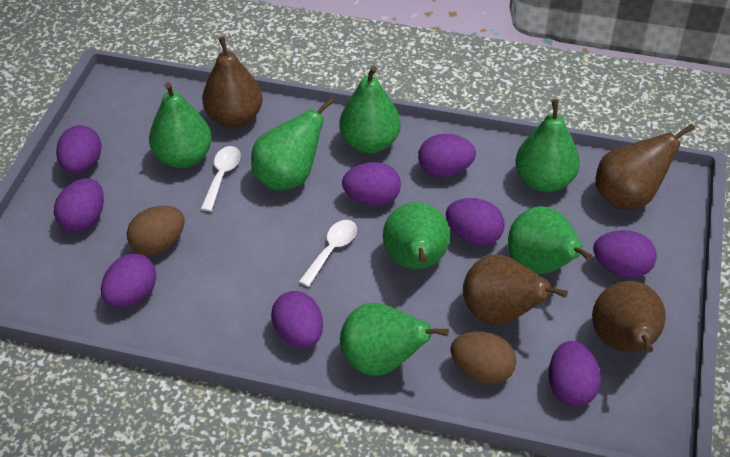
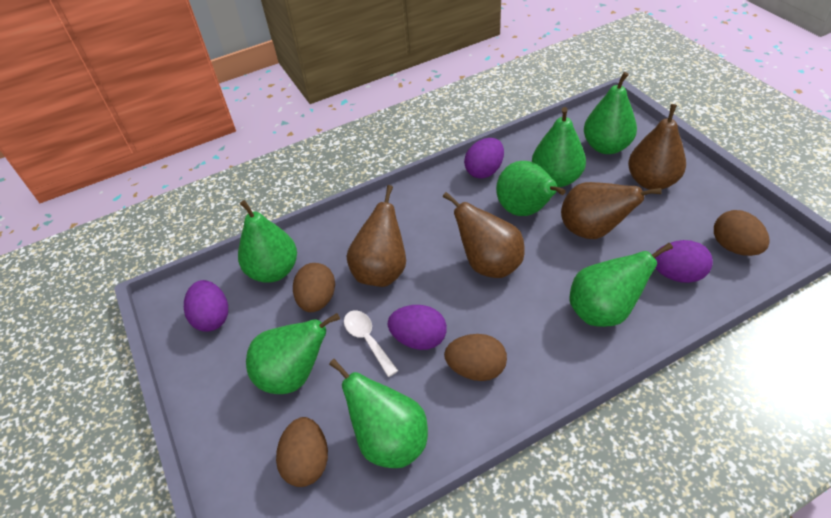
brown egg: 2 -> 4
purple egg: 9 -> 4
white spoon: 2 -> 1

